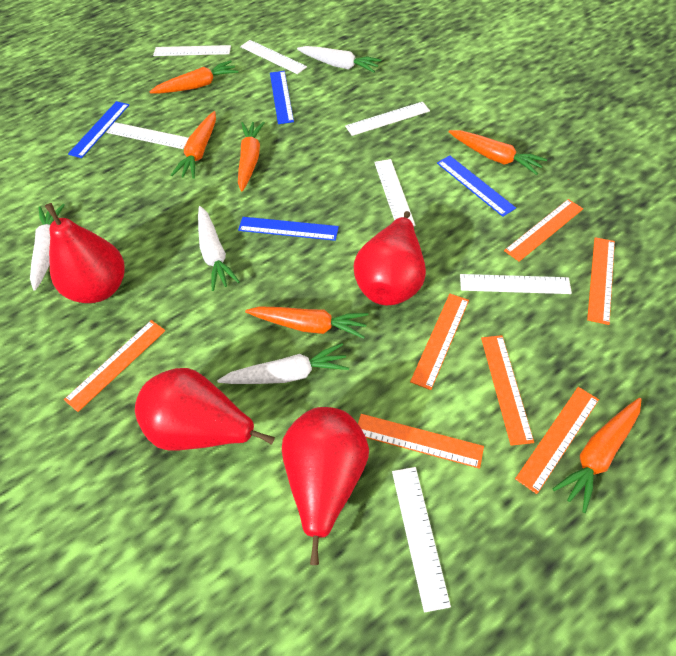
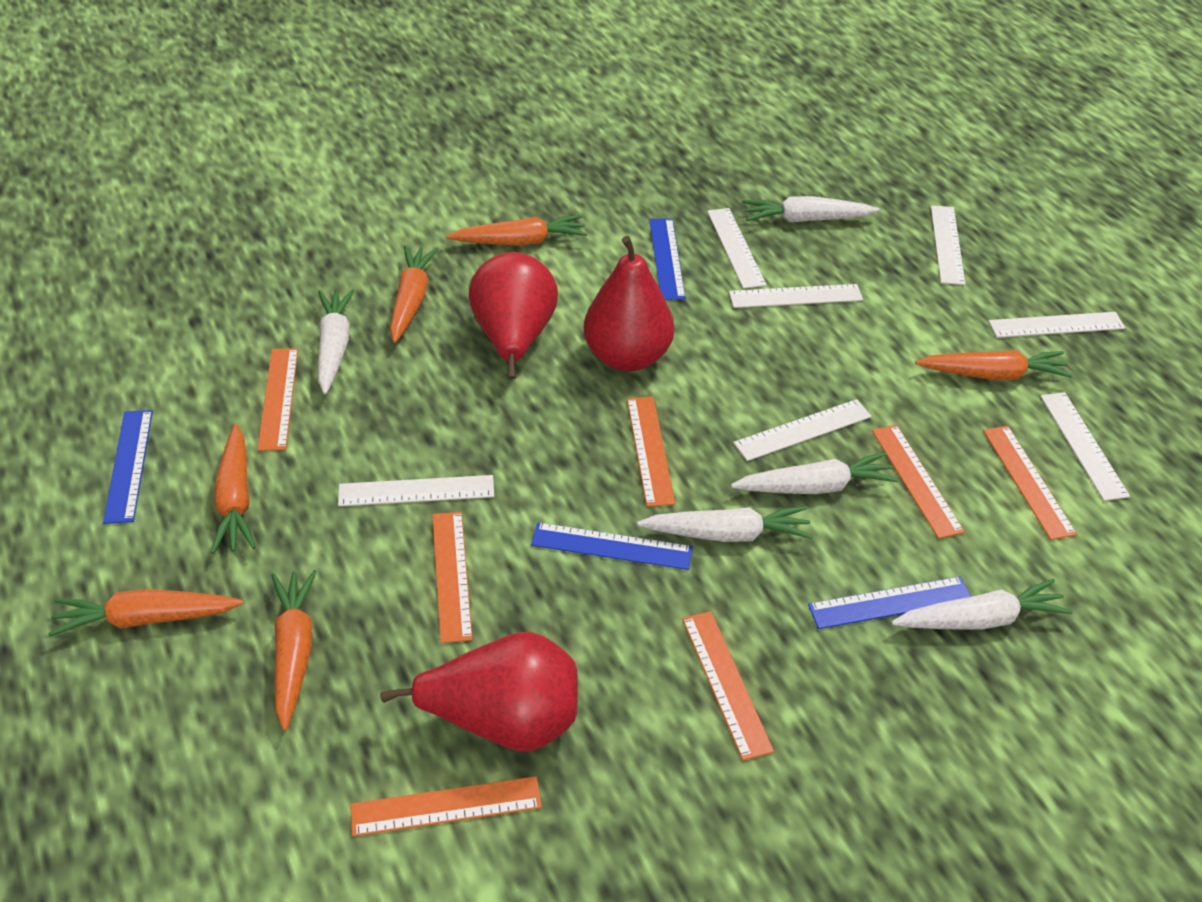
red pear: 4 -> 3
white carrot: 4 -> 5

